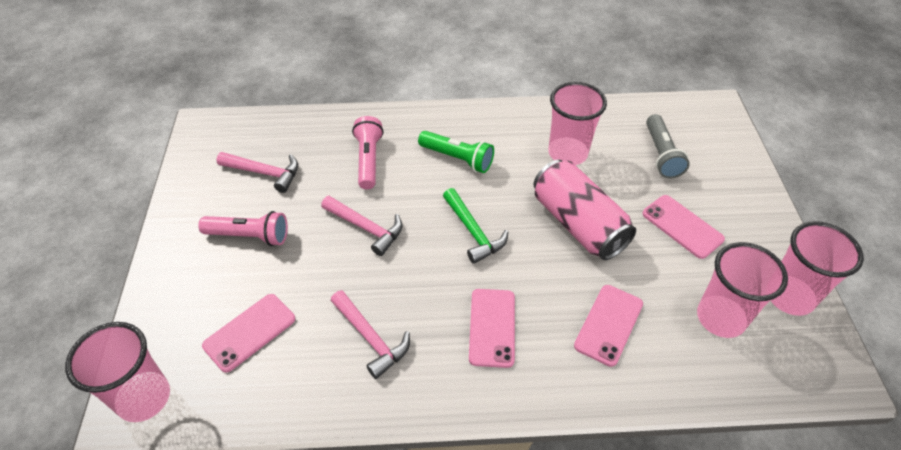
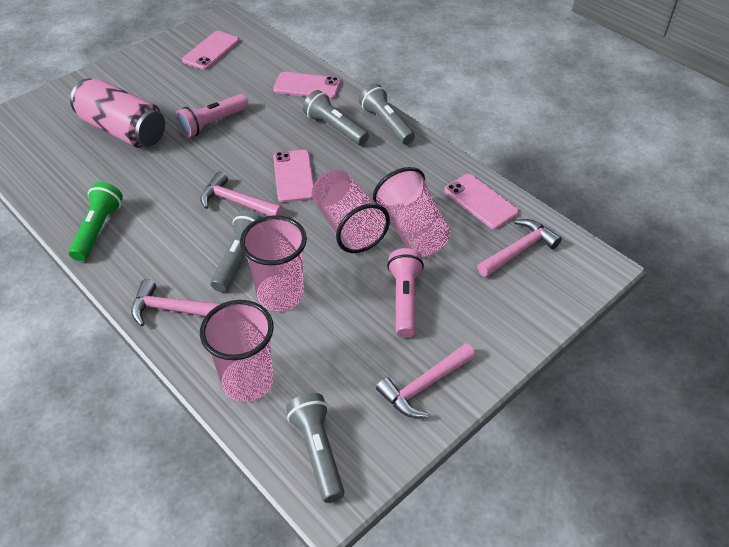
green hammer: 1 -> 0
grey flashlight: 1 -> 4
pink hammer: 3 -> 4

